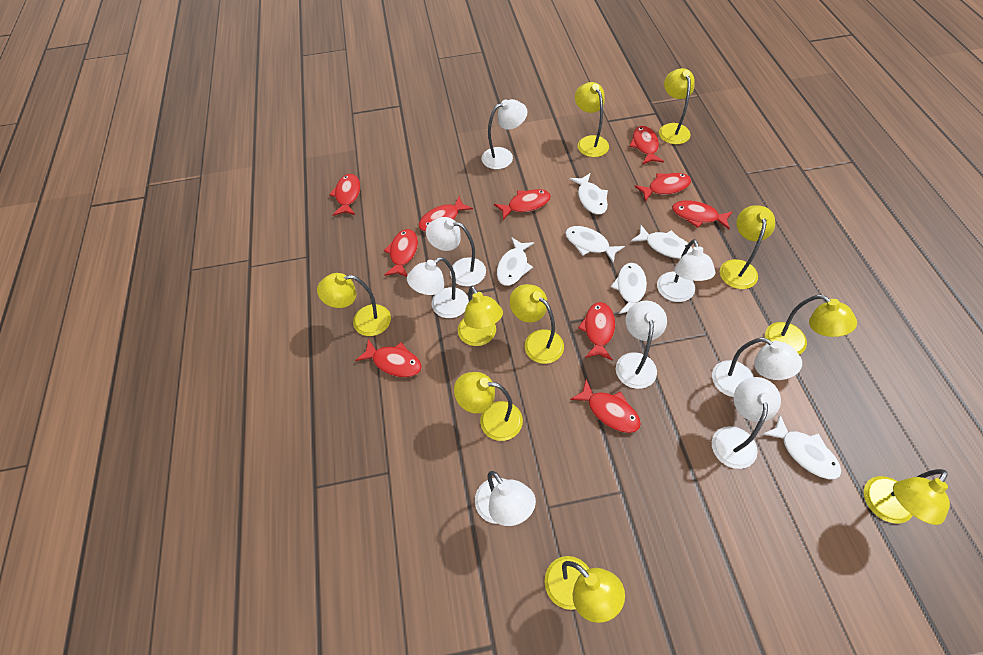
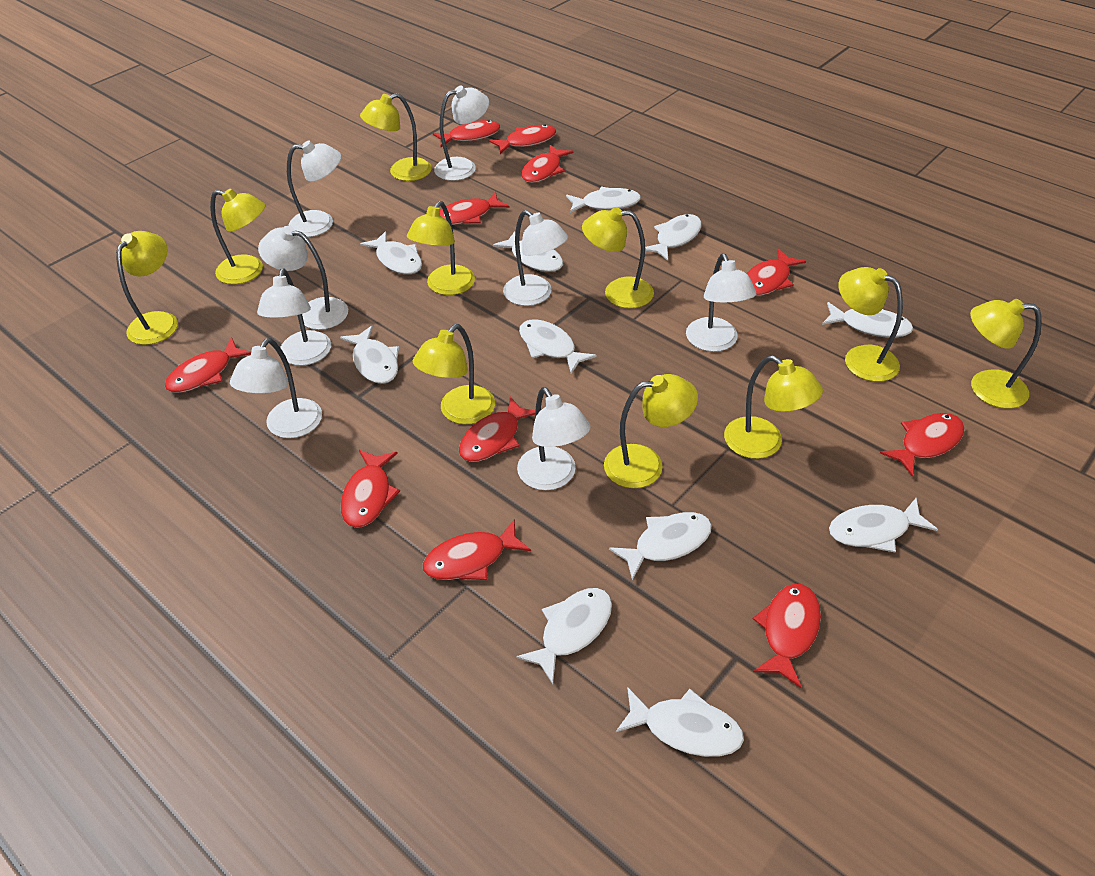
red fish: 10 -> 11
white fish: 6 -> 11

